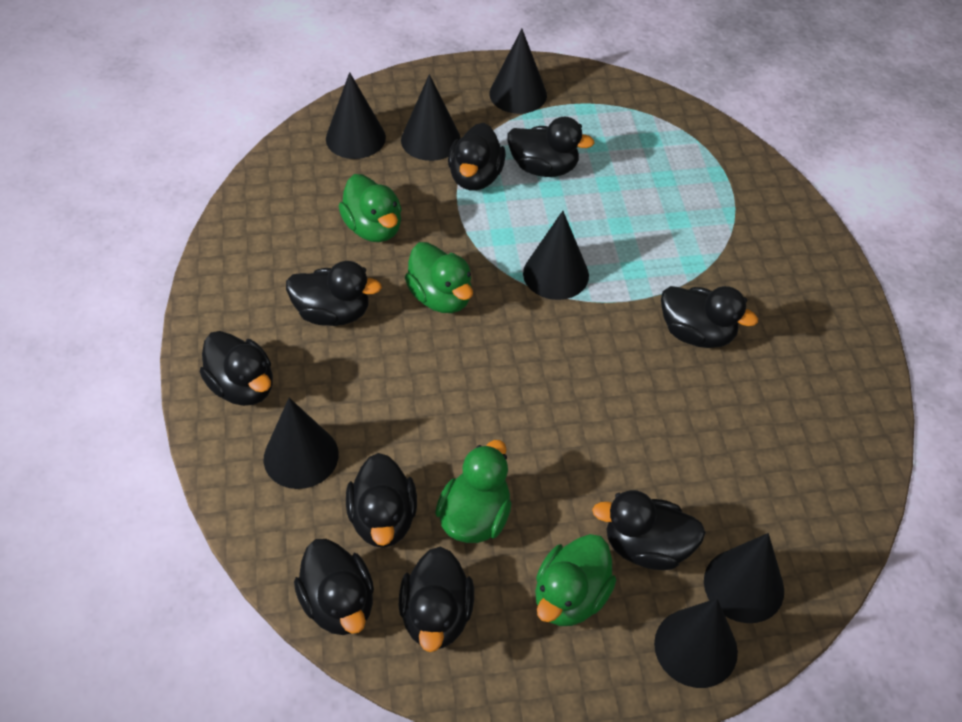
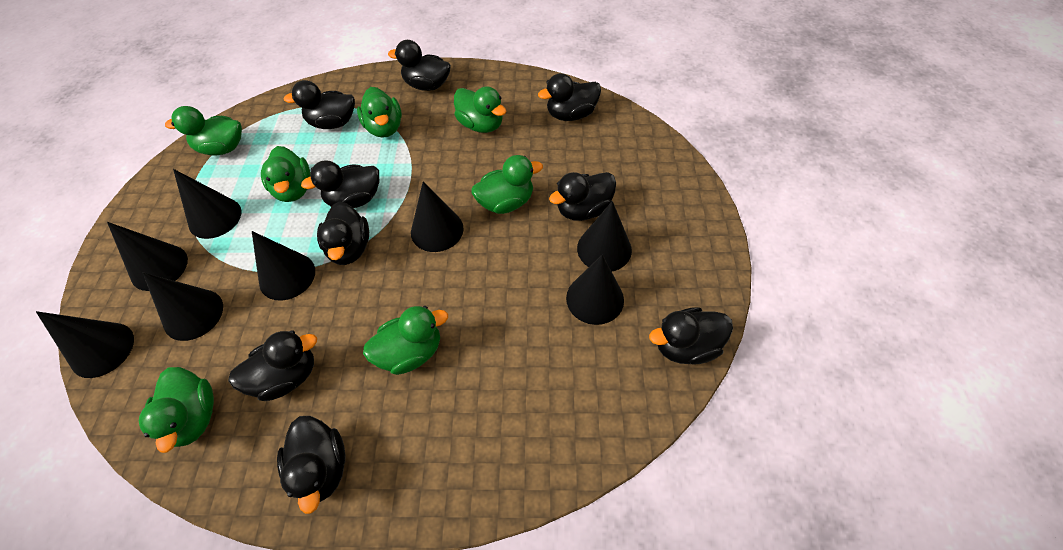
black cone: 7 -> 8
green duck: 4 -> 7

